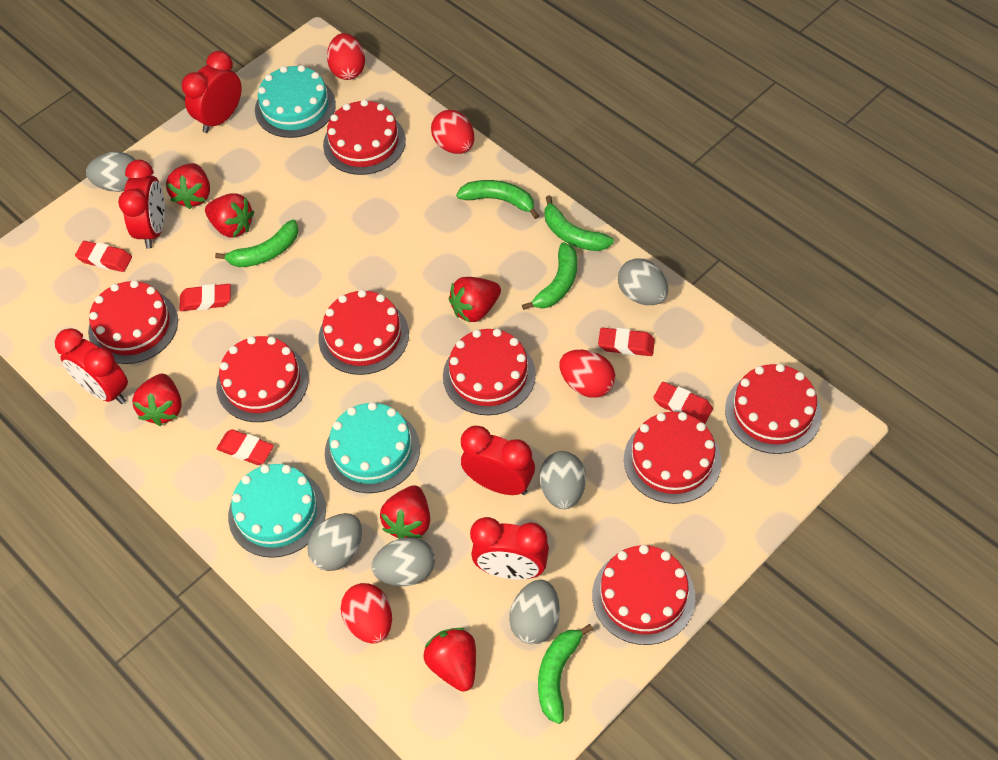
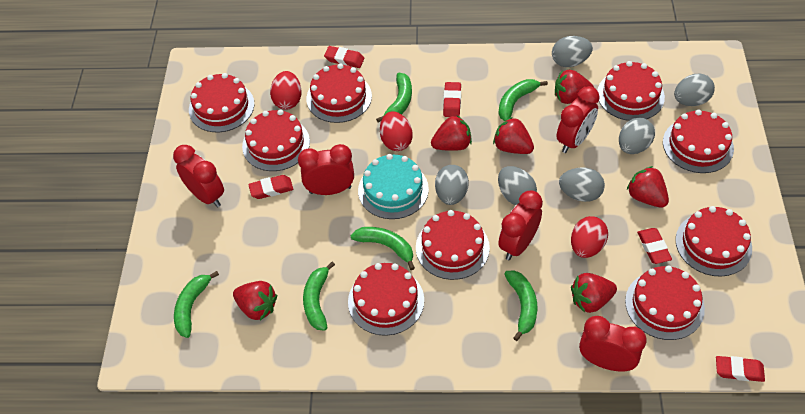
green banana: 5 -> 6
red cake: 8 -> 9
red egg: 4 -> 3
turquoise cake: 3 -> 1

